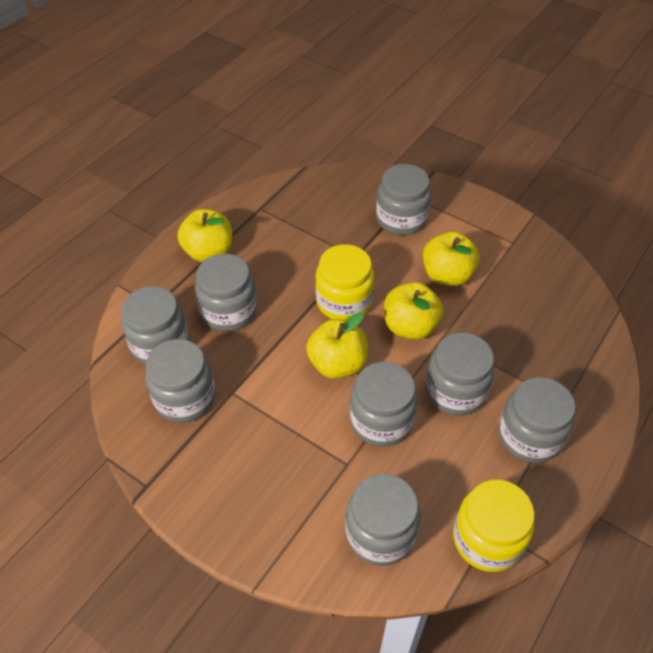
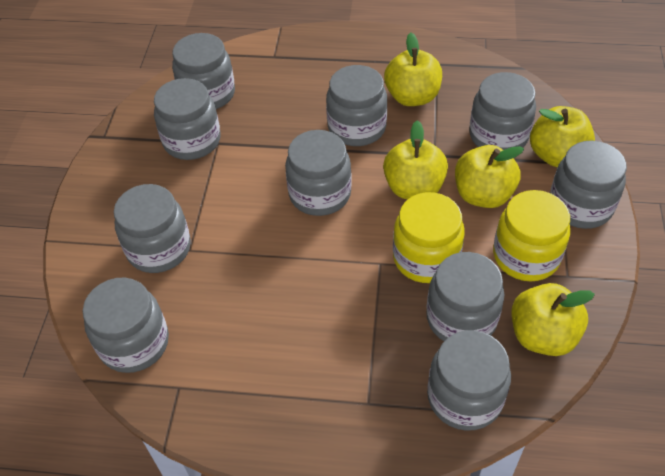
grey jar: 8 -> 10
yellow apple: 4 -> 5

